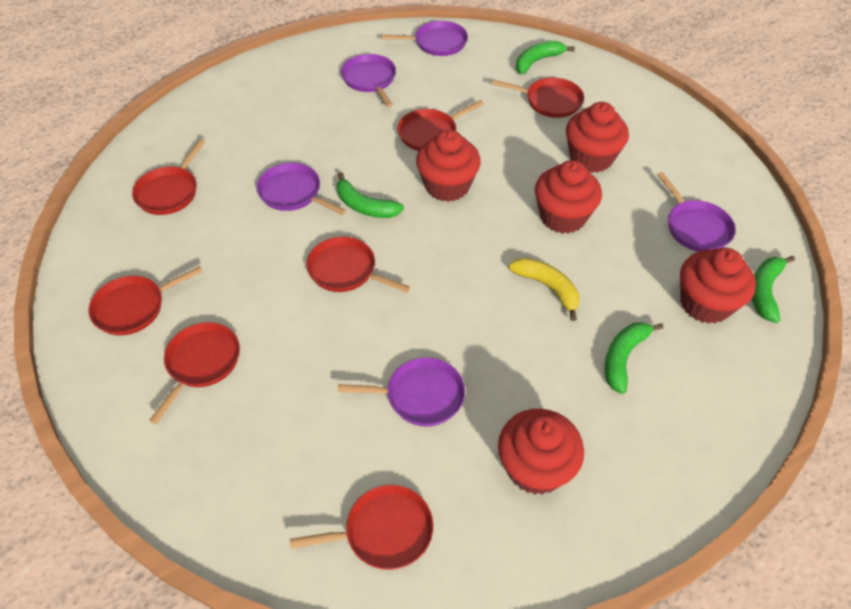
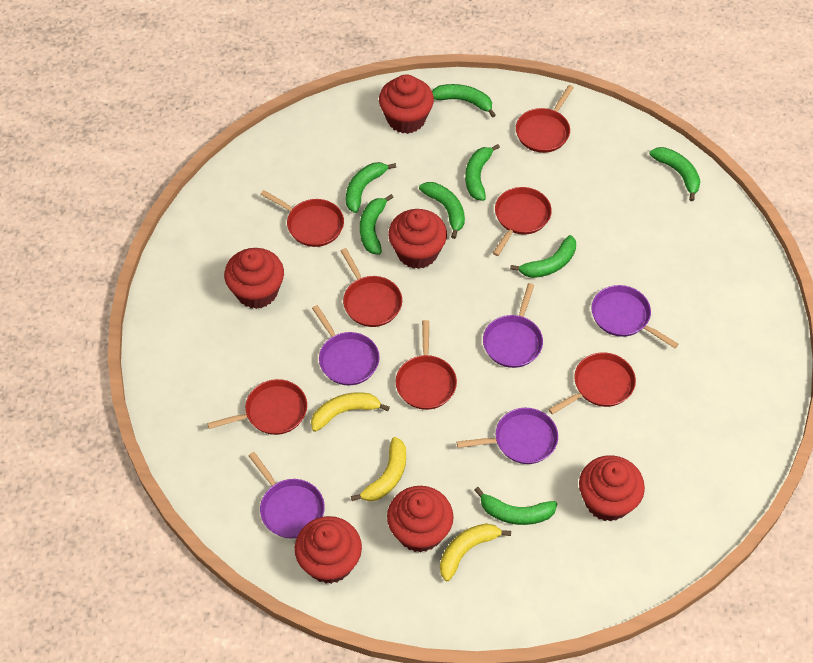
green banana: 4 -> 8
red cupcake: 5 -> 6
yellow banana: 1 -> 3

